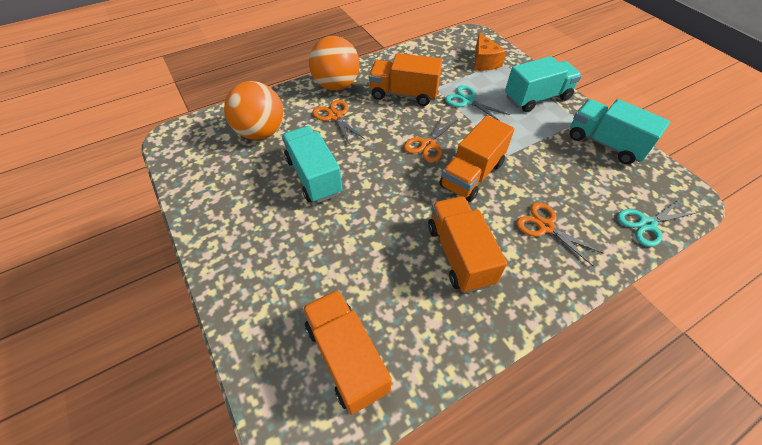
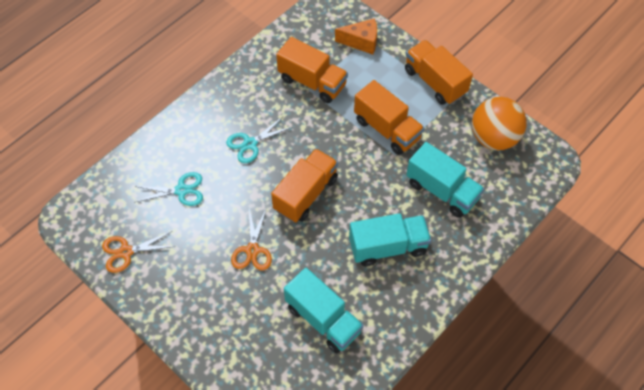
orange ball: 2 -> 1
orange scissors: 3 -> 2

